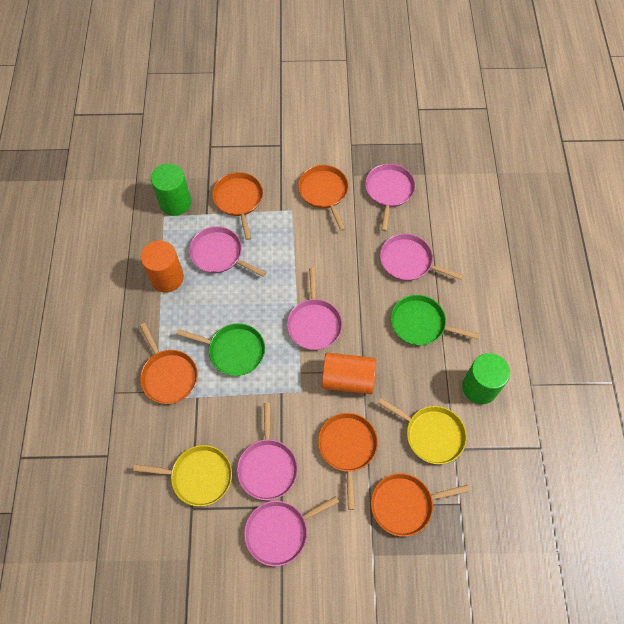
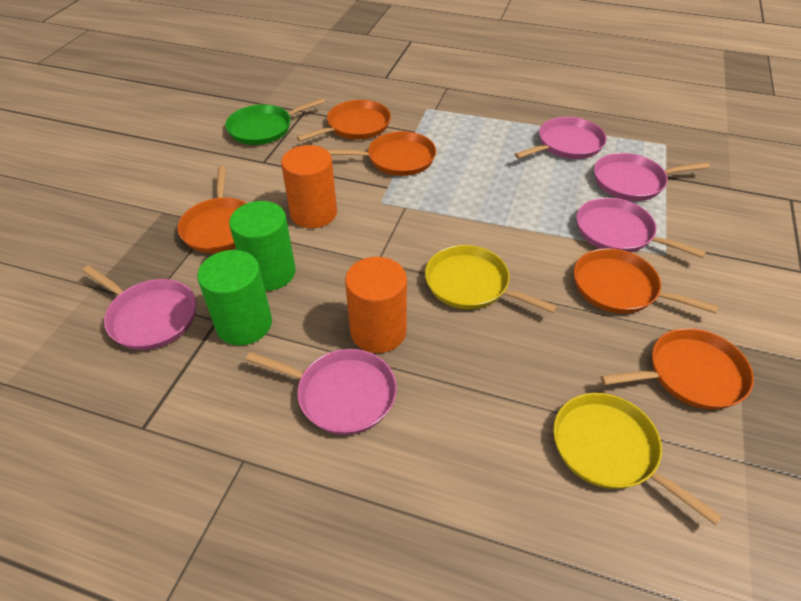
green pan: 2 -> 1
pink pan: 6 -> 5

